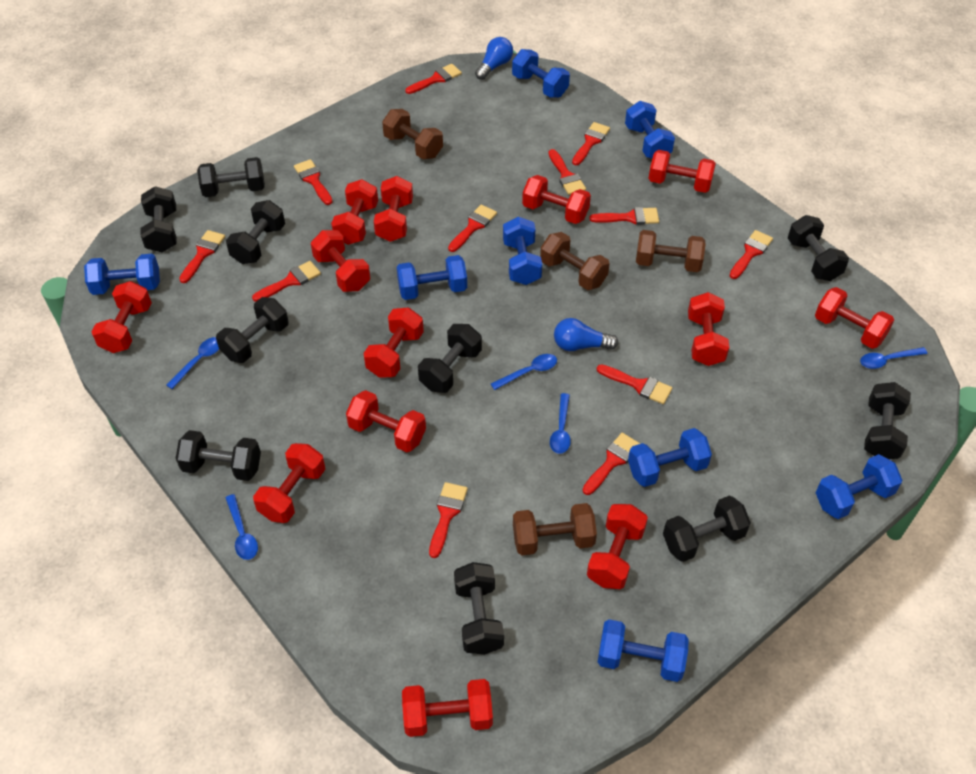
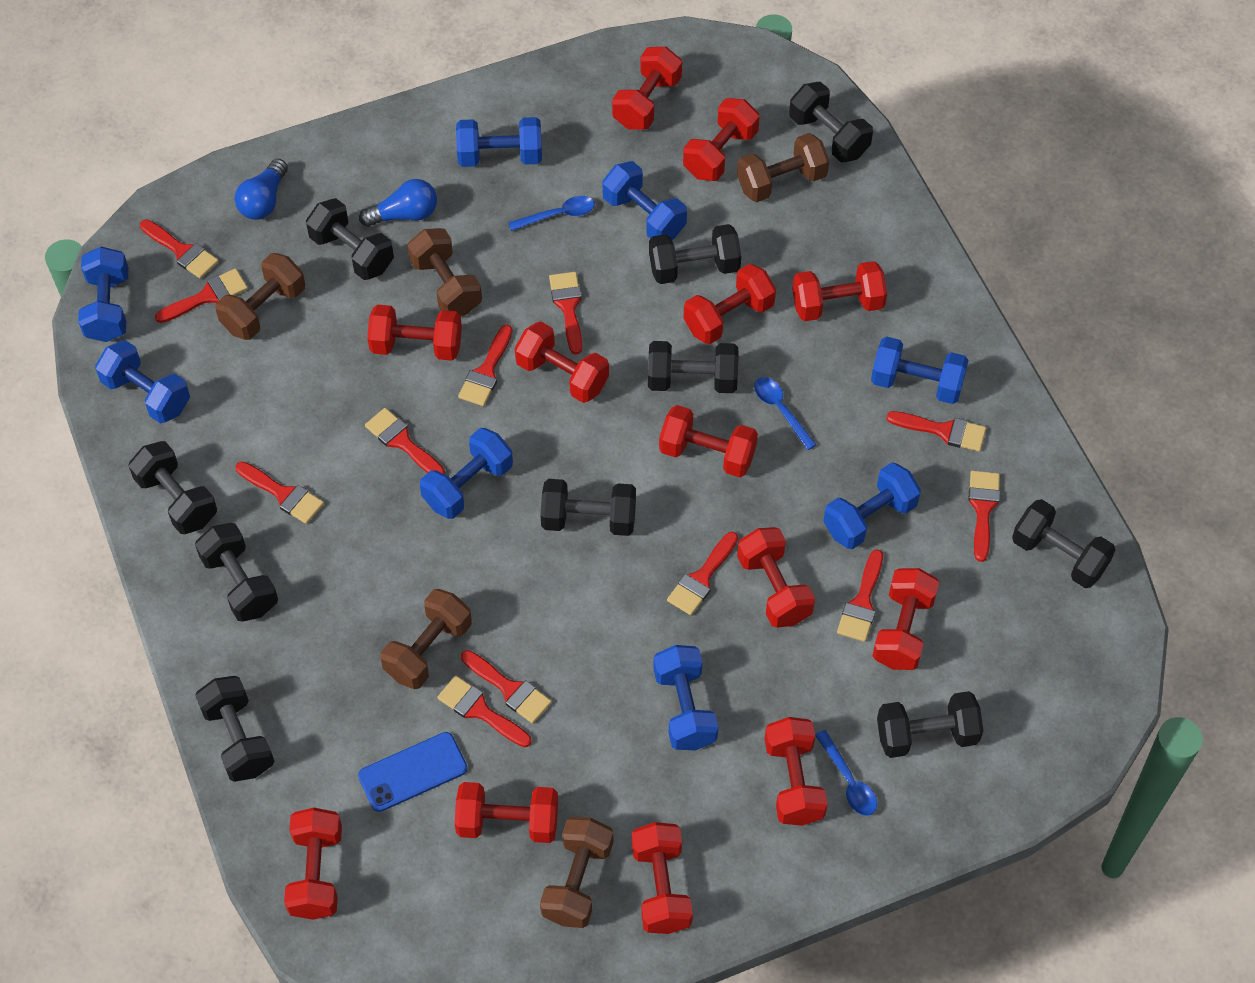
blue phone: 0 -> 1
blue spoon: 5 -> 3
brown dumbbell: 4 -> 5

